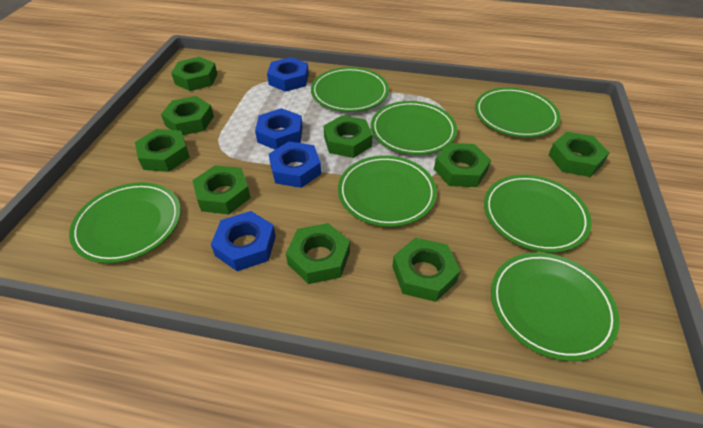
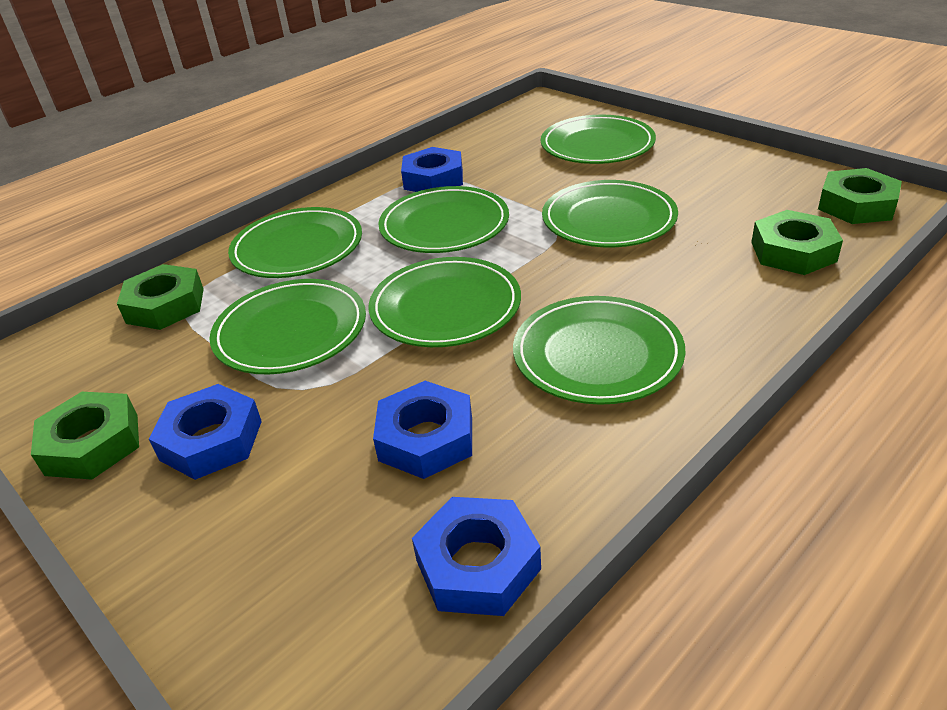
green nut: 9 -> 4

